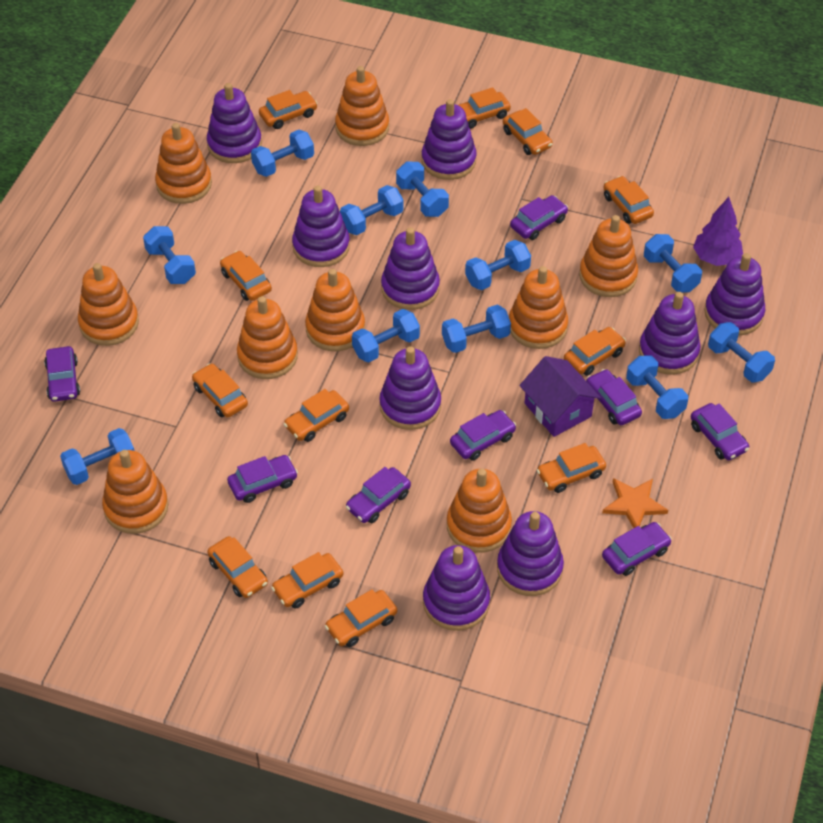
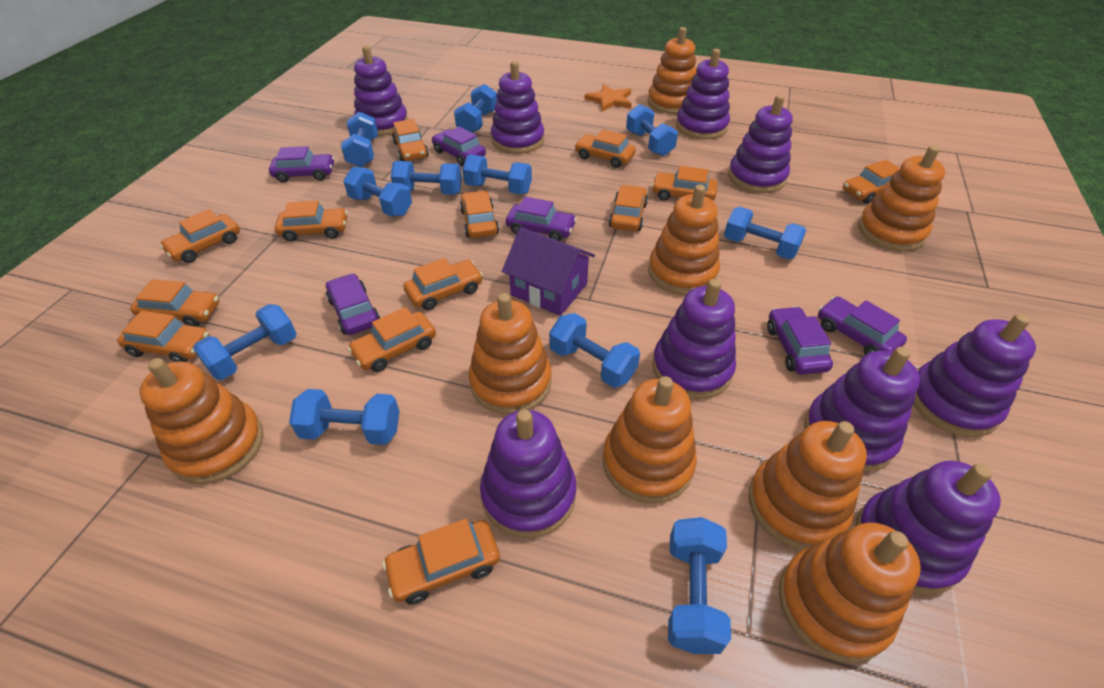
orange car: 12 -> 13
orange stacking toy: 9 -> 8
purple car: 8 -> 6
purple tree: 1 -> 0

